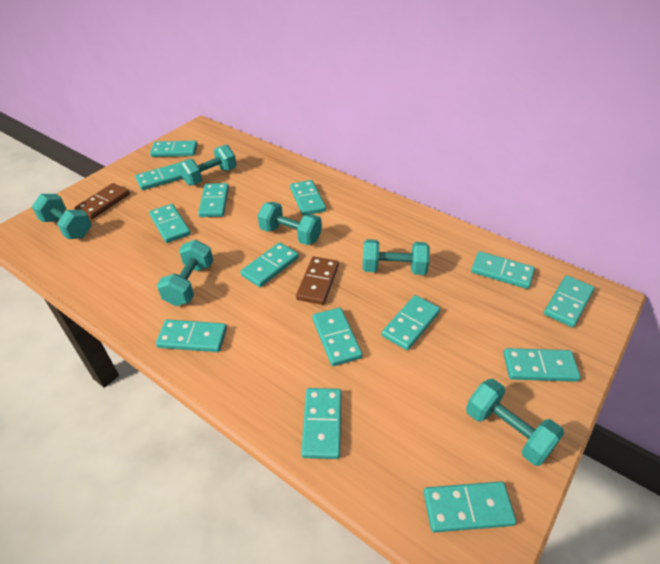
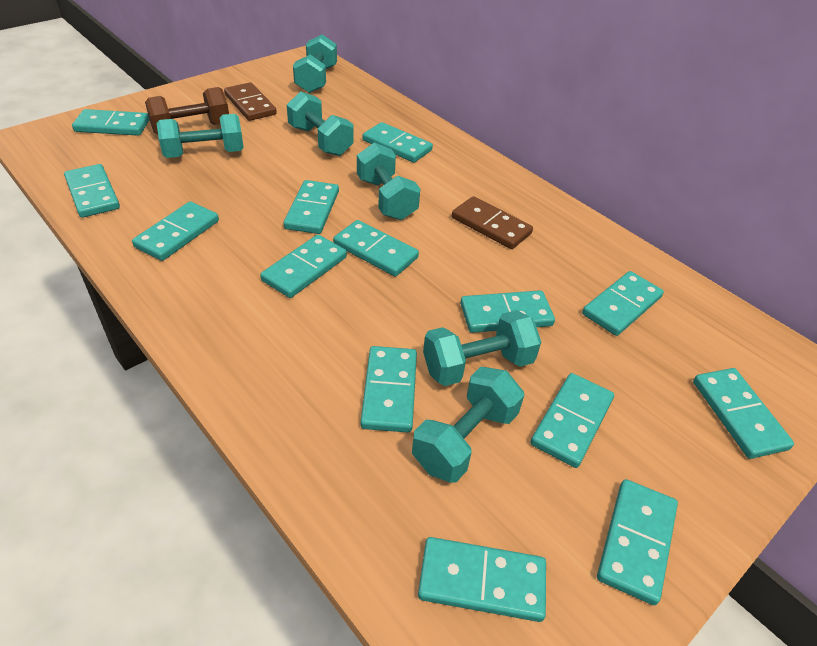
brown dumbbell: 0 -> 1

